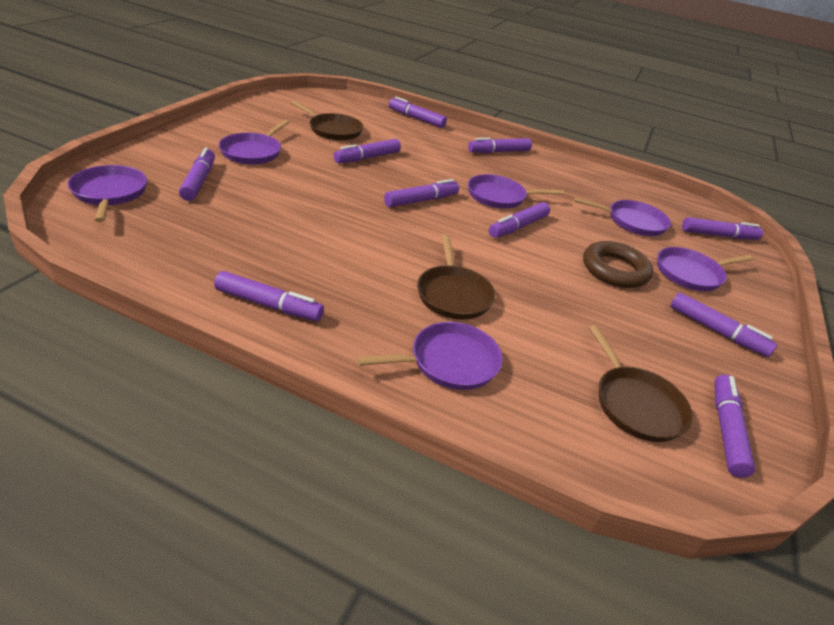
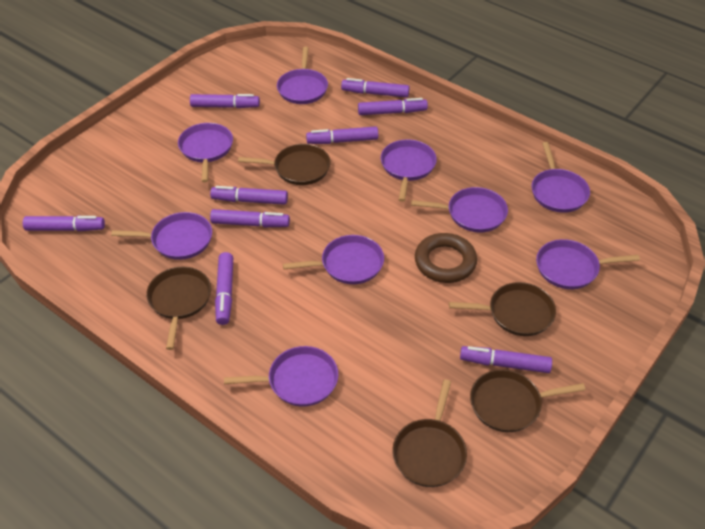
brown pan: 3 -> 5
purple marker: 10 -> 9
purple pan: 6 -> 9

